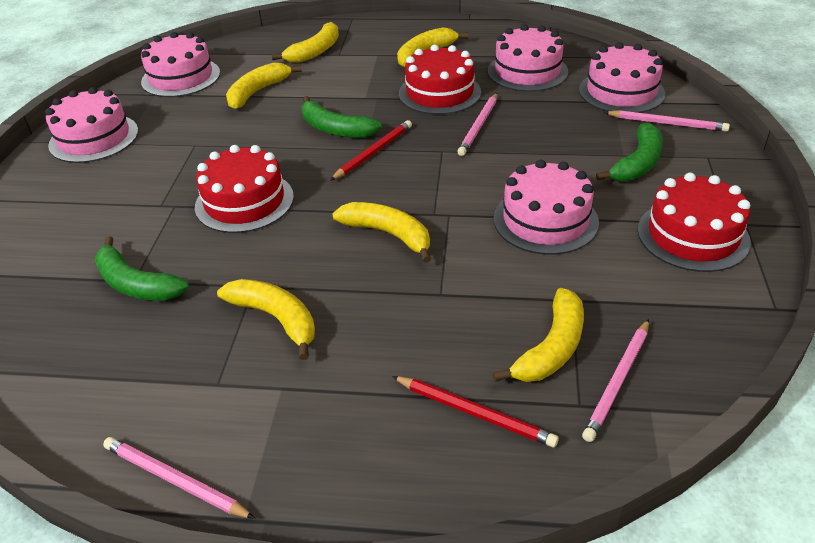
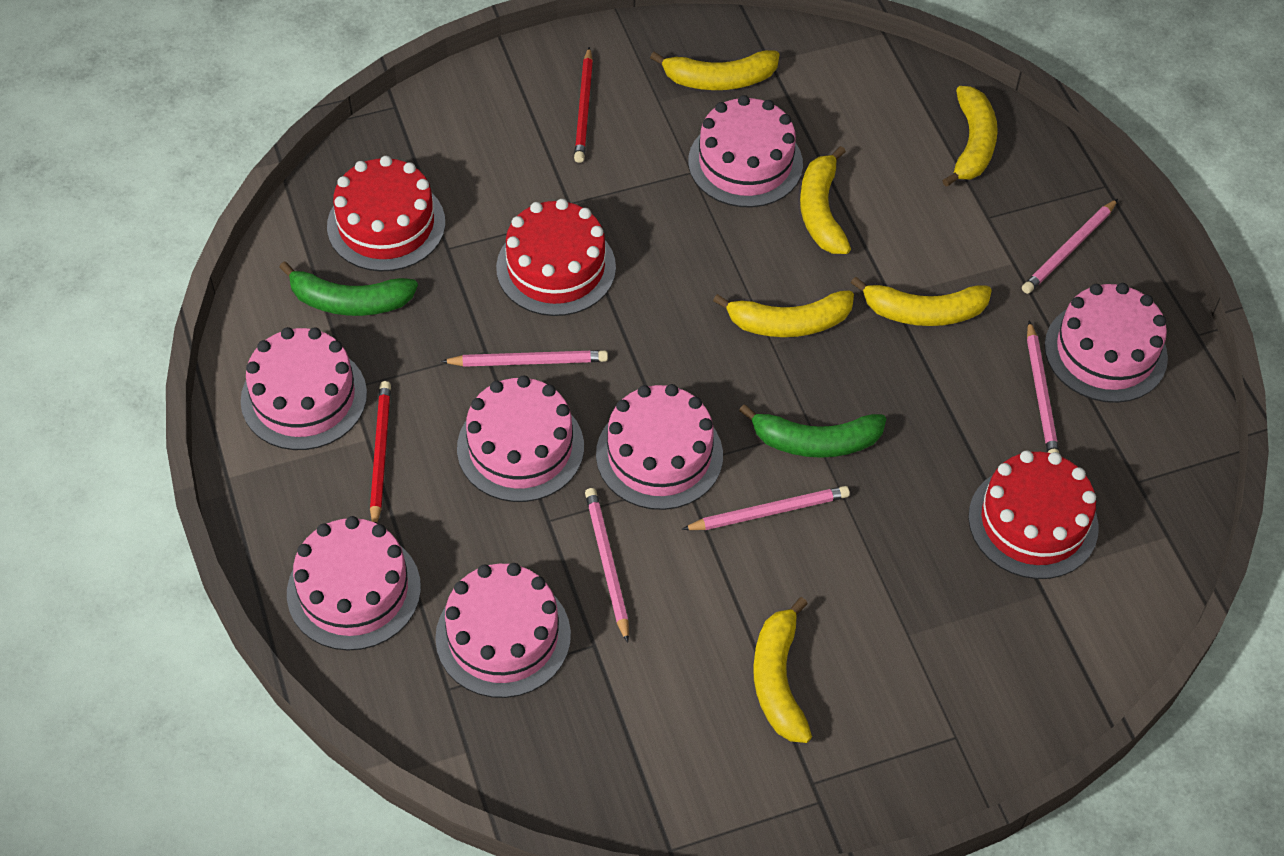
green banana: 3 -> 2
pink cake: 5 -> 7
pink pencil: 4 -> 5

